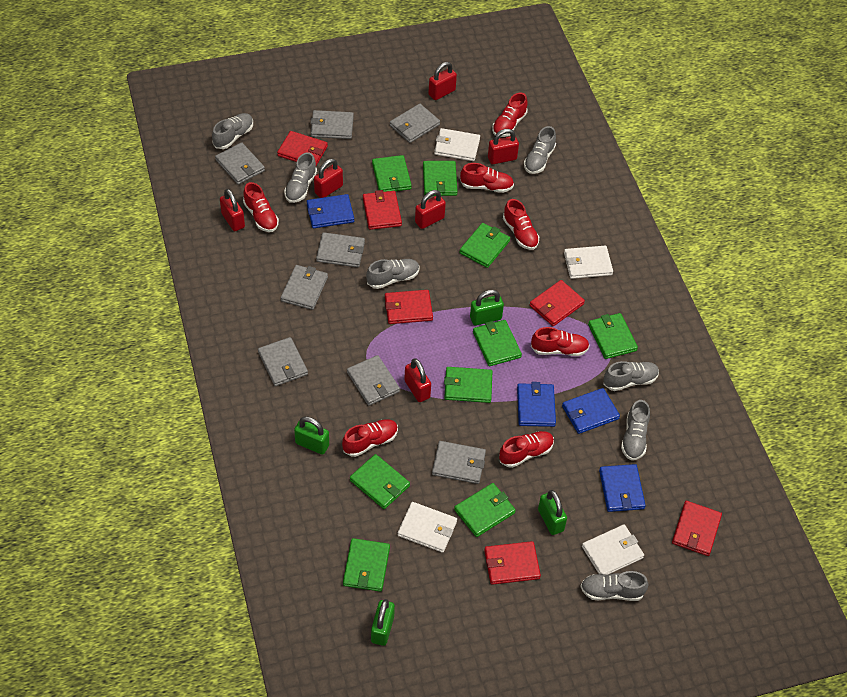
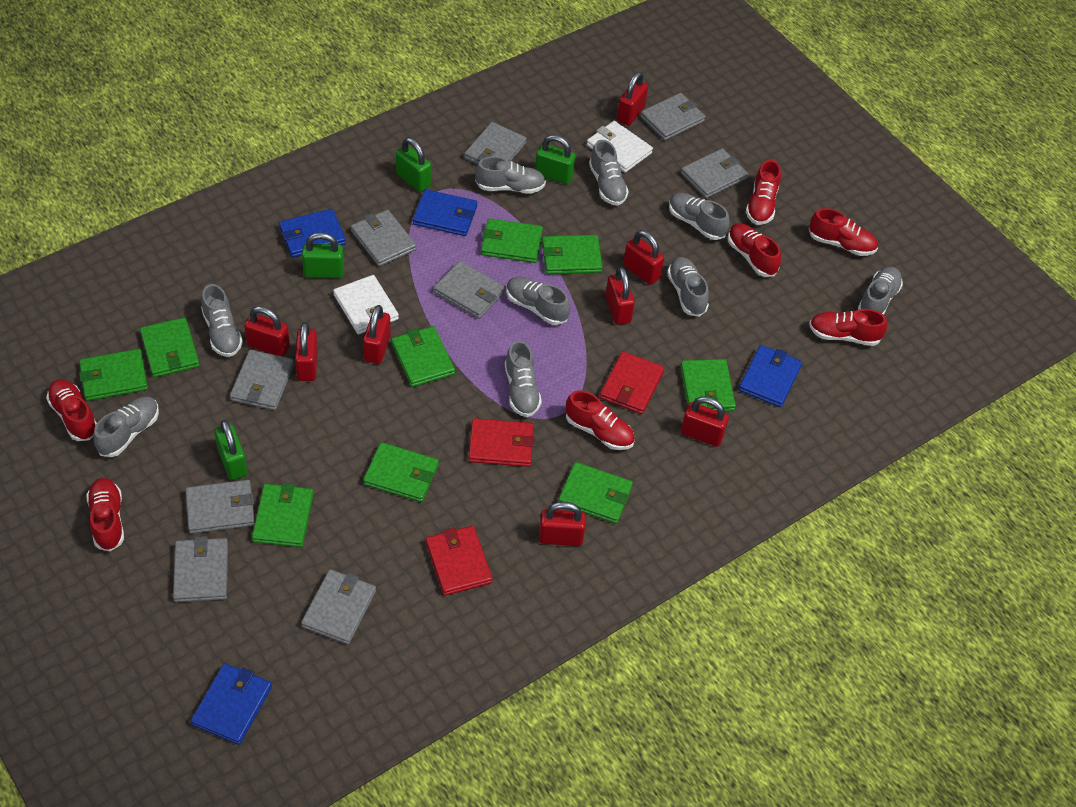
grey shoe: 7 -> 9
grey wallet: 8 -> 9
red padlock: 6 -> 8
red wallet: 6 -> 3
white wallet: 4 -> 2

